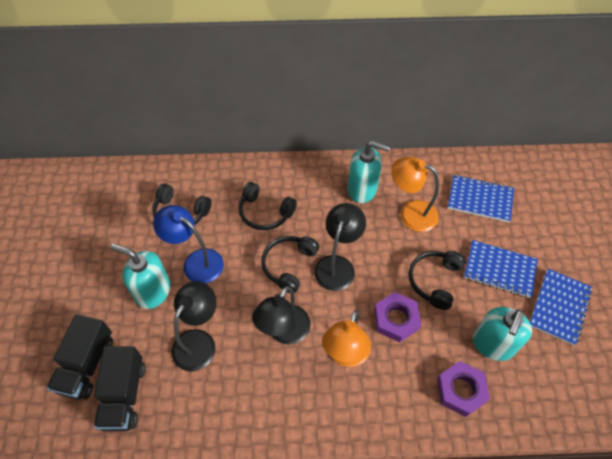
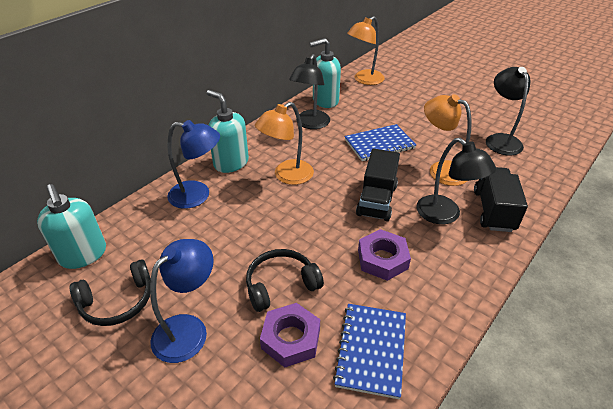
black headphones: 4 -> 2
blue lamp: 1 -> 2
blue notebook: 3 -> 2
orange lamp: 2 -> 3

